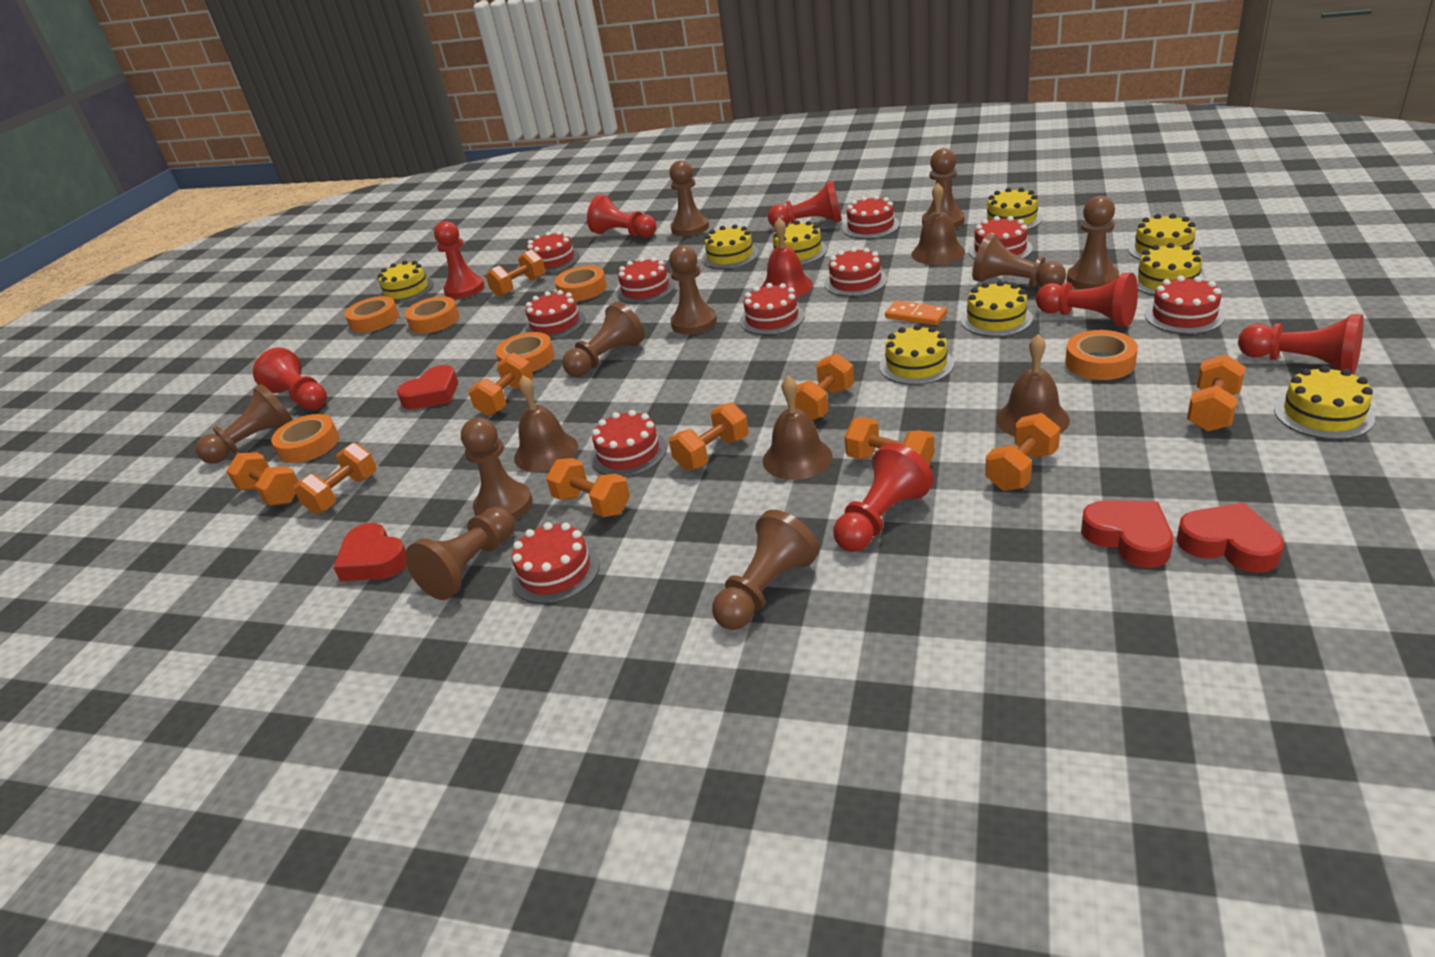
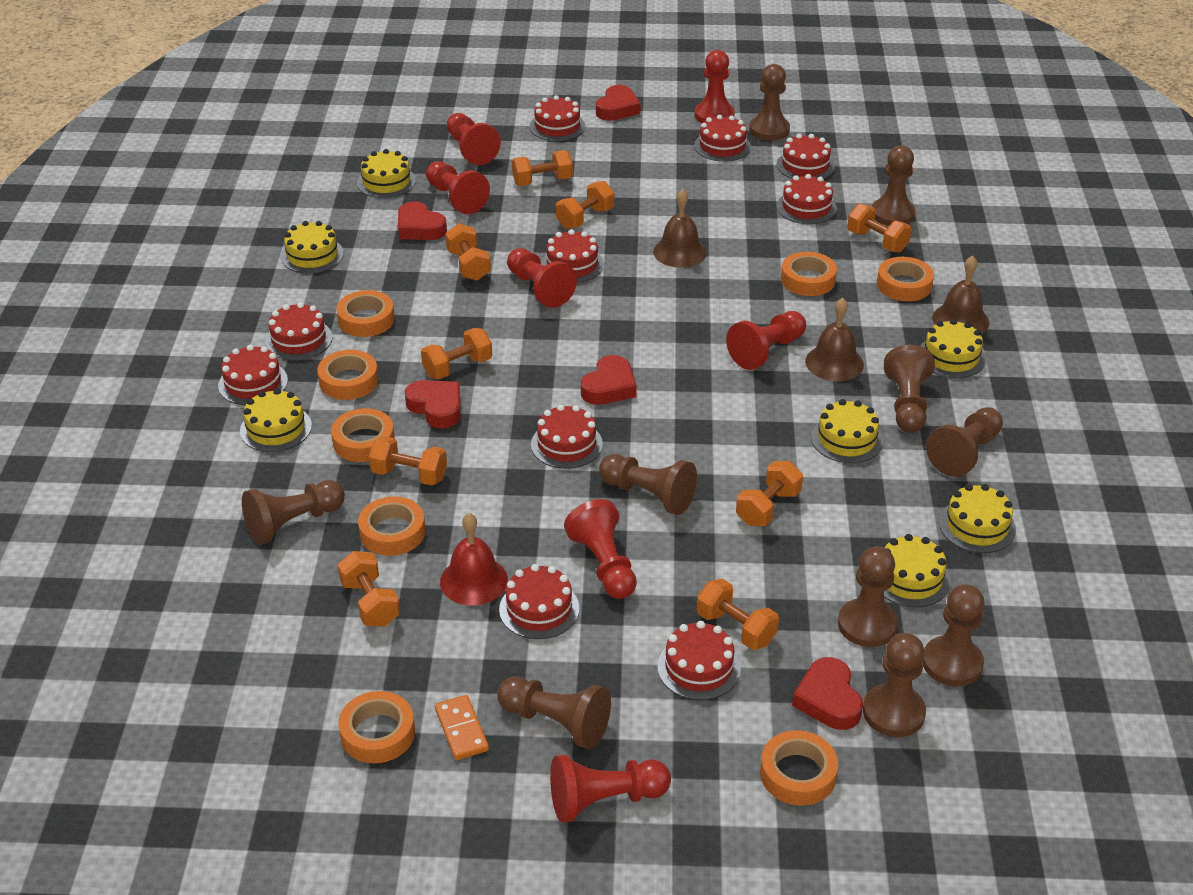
brown bell: 4 -> 3
orange dumbbell: 10 -> 9
orange tape: 6 -> 8
red heart: 4 -> 5
yellow cake: 9 -> 7

